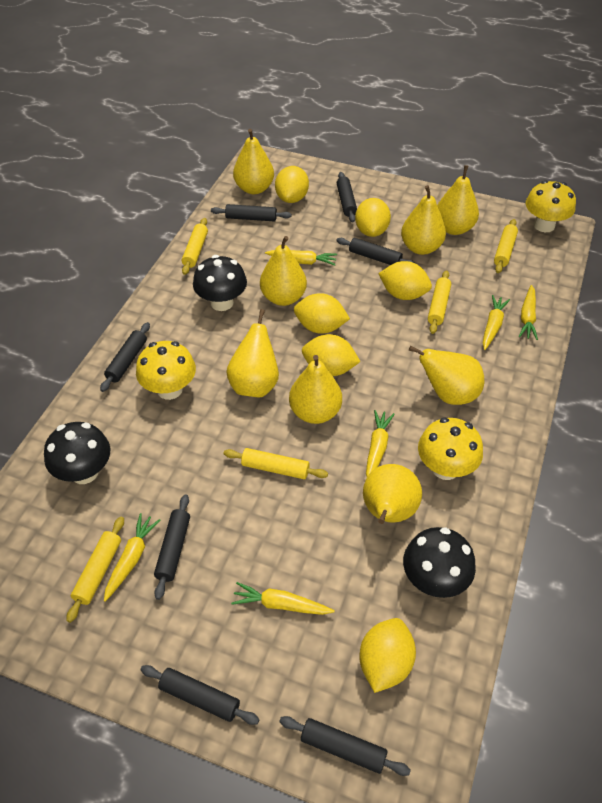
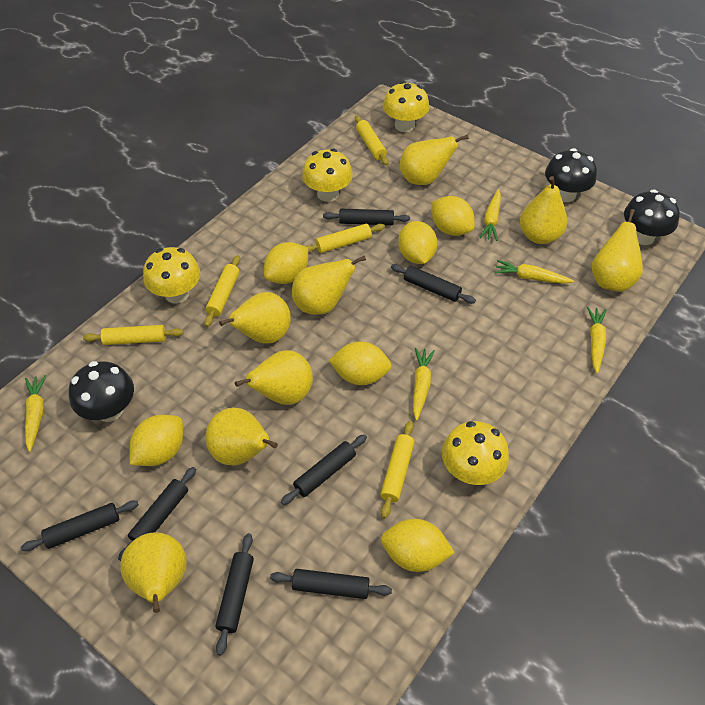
yellow carrot: 6 -> 5
yellow mushroom: 3 -> 4

